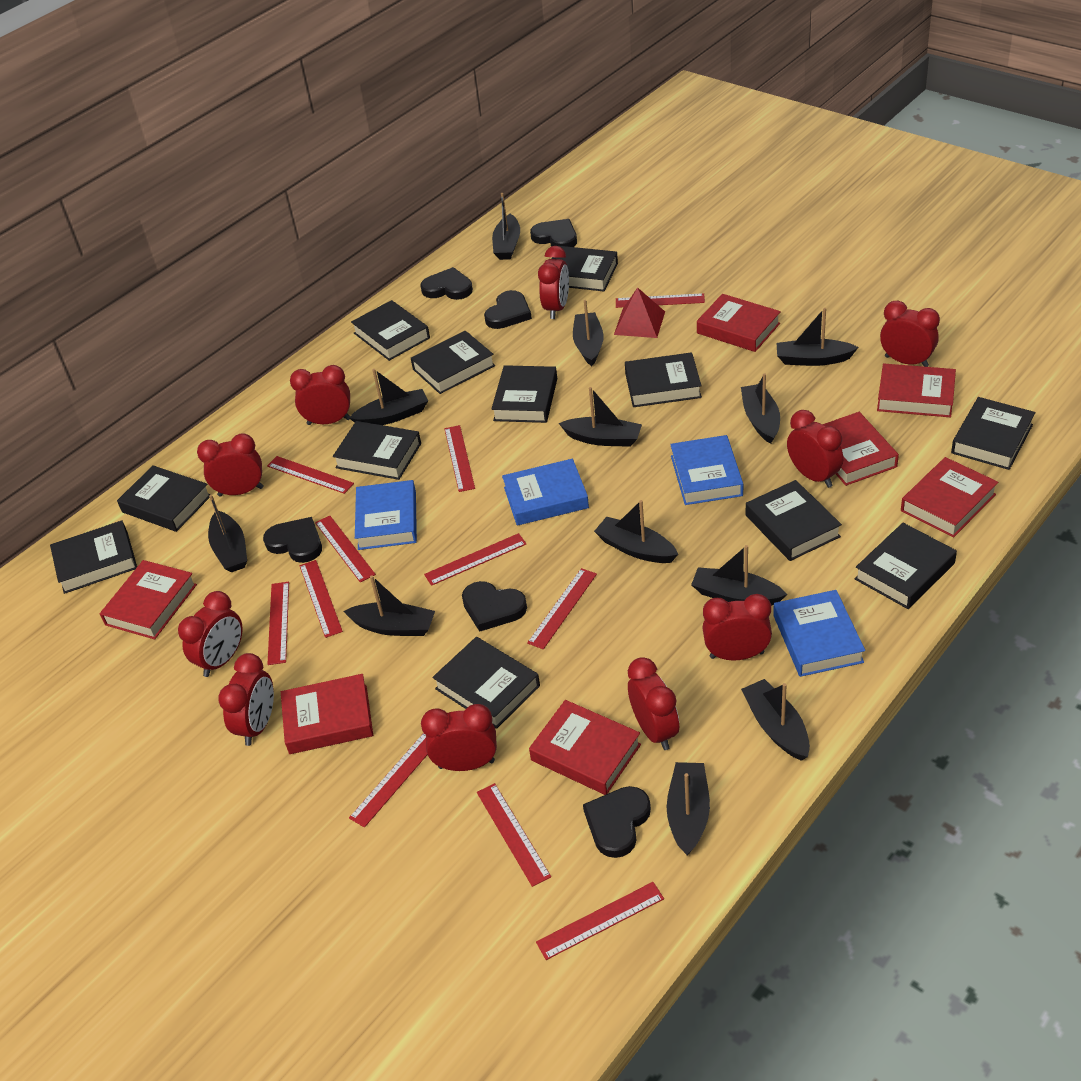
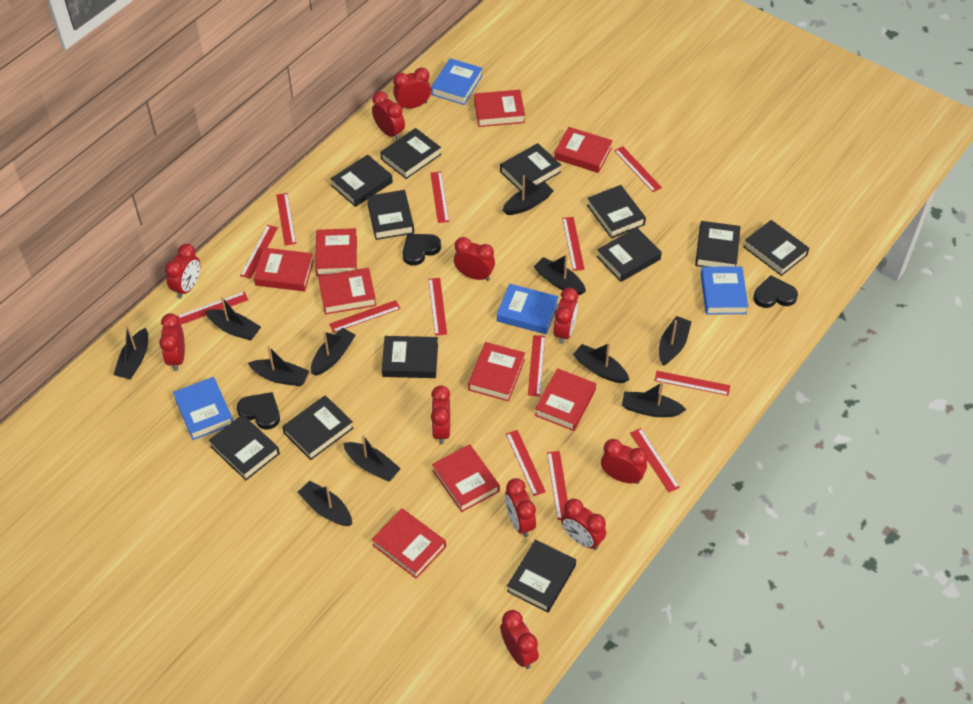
black boat: 12 -> 11
black heart: 6 -> 3
red book: 7 -> 9
red clock: 10 -> 11
red pyramid: 1 -> 0
red ruler: 11 -> 13

